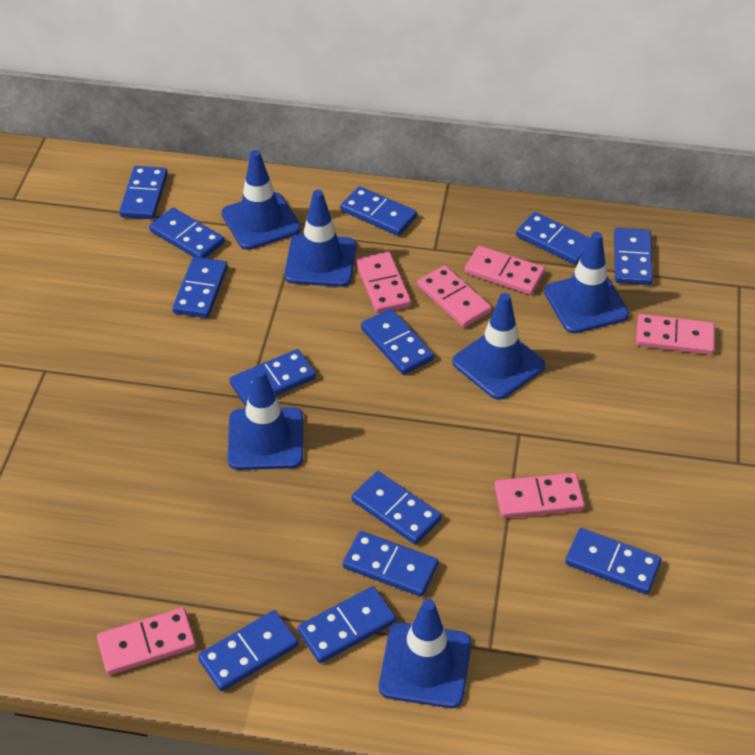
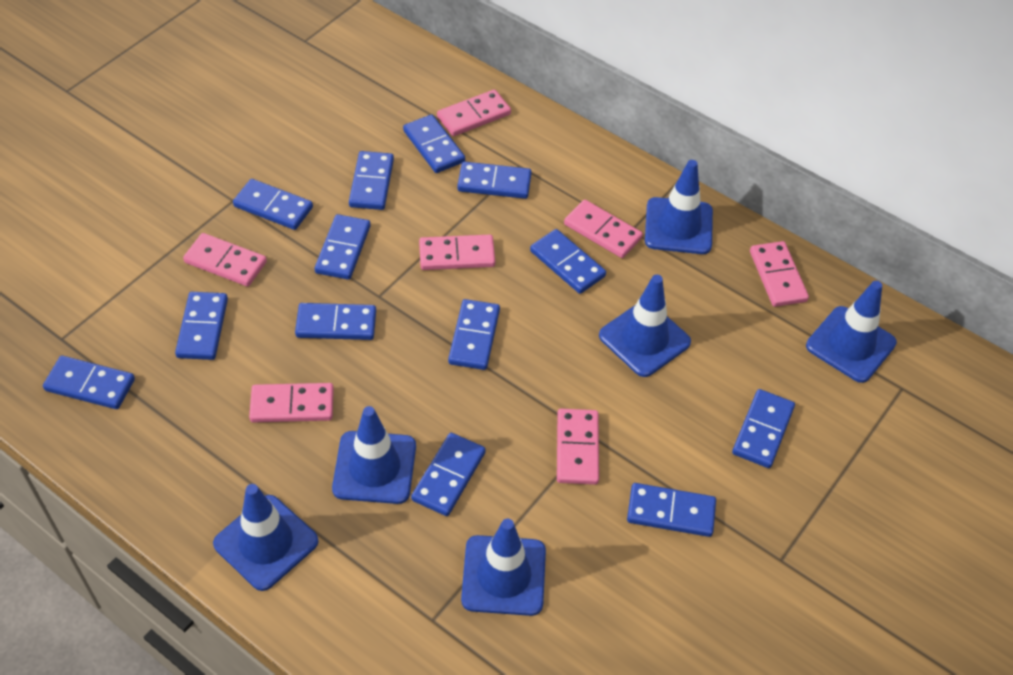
pink domino: 6 -> 7

